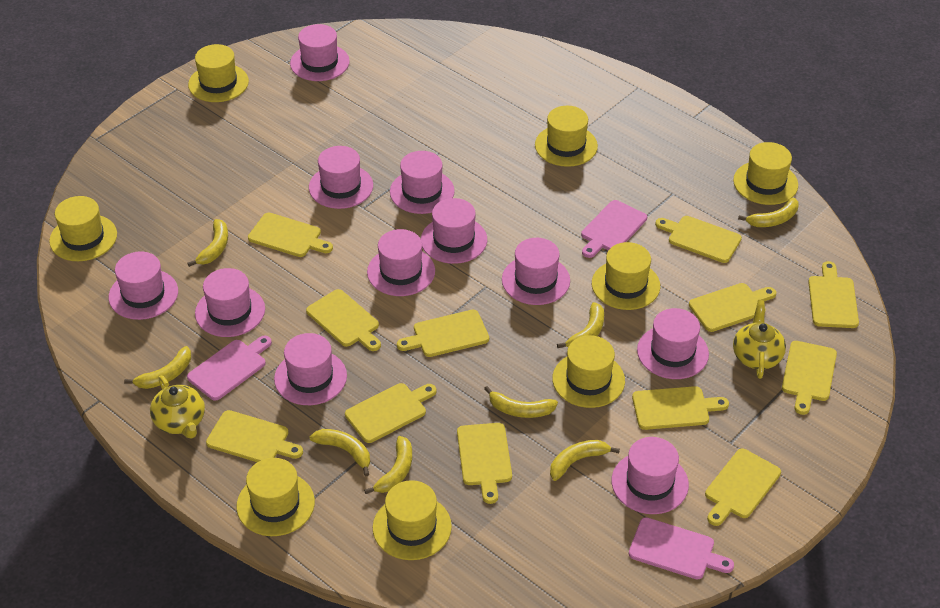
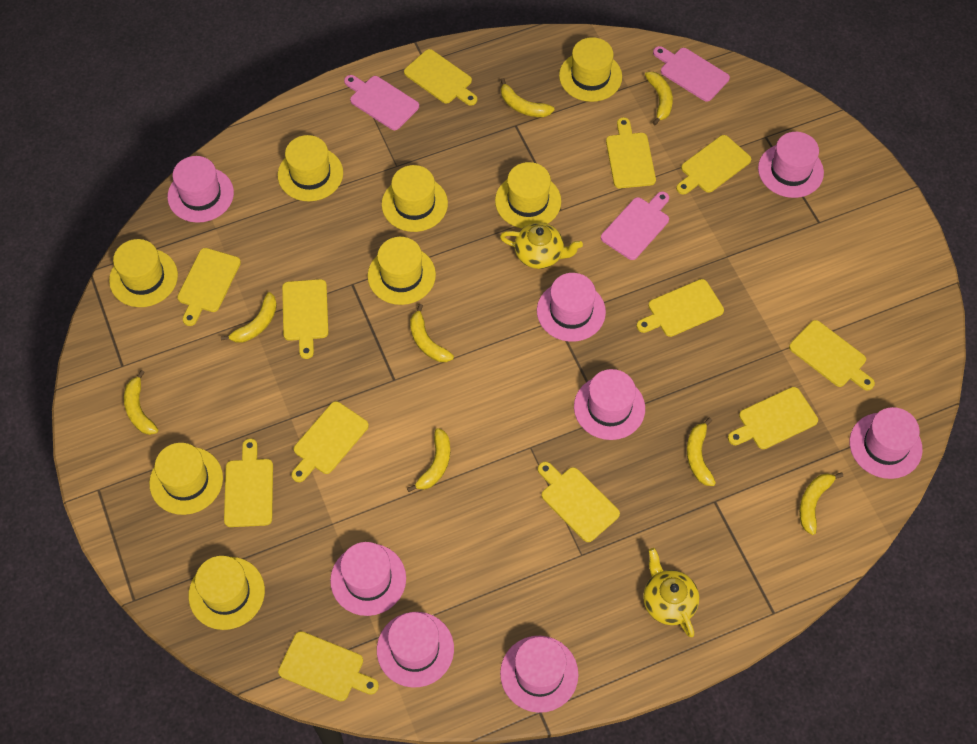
pink hat: 11 -> 8

